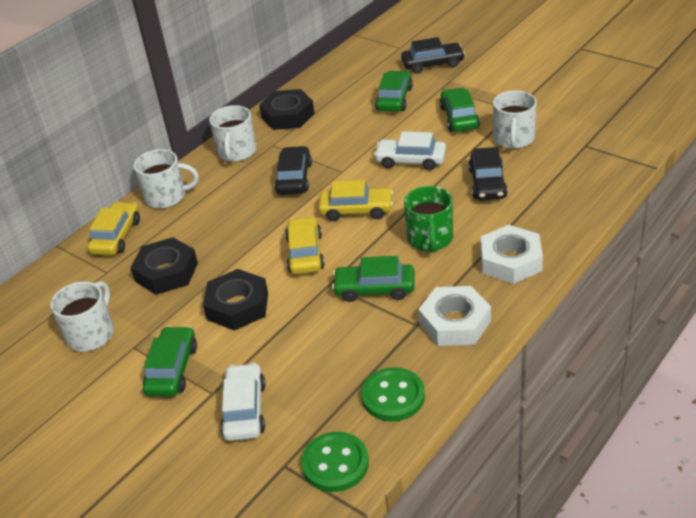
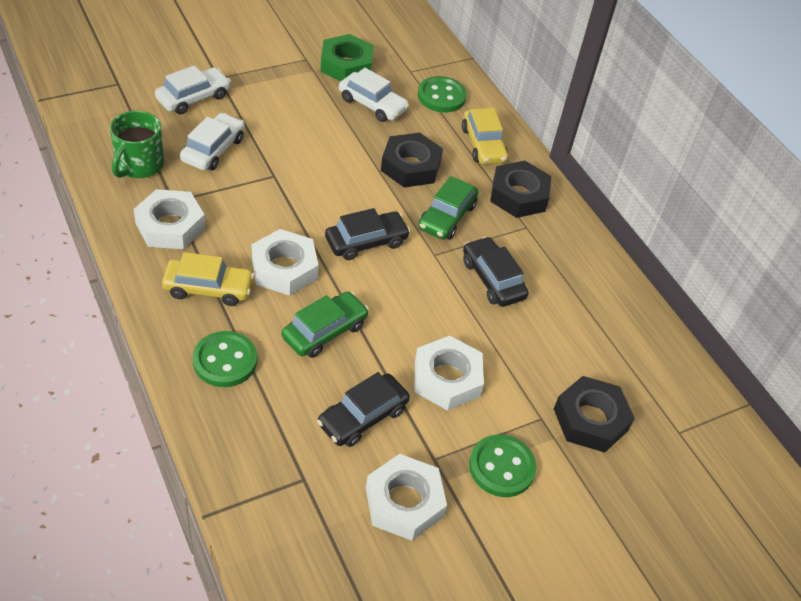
green button: 2 -> 3
green car: 4 -> 2
green nut: 0 -> 1
white car: 2 -> 3
white mug: 4 -> 0
white nut: 2 -> 4
yellow car: 3 -> 2

